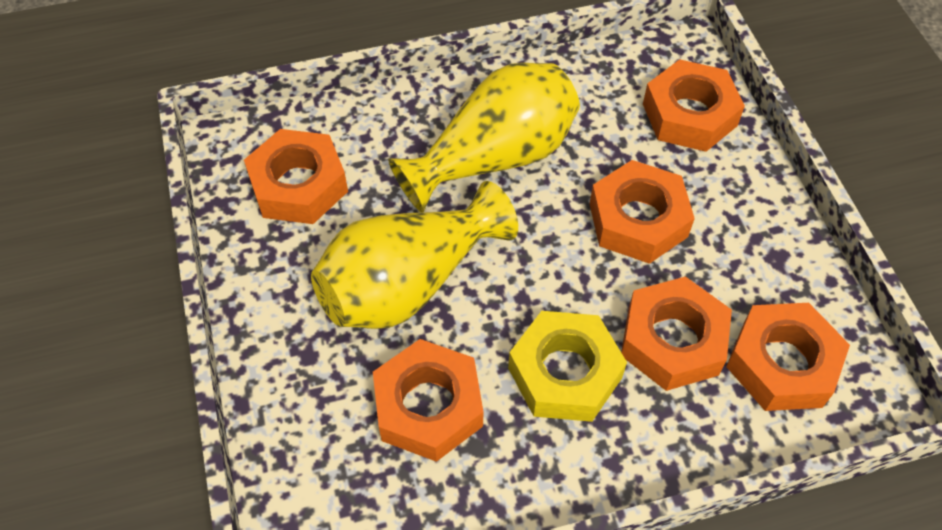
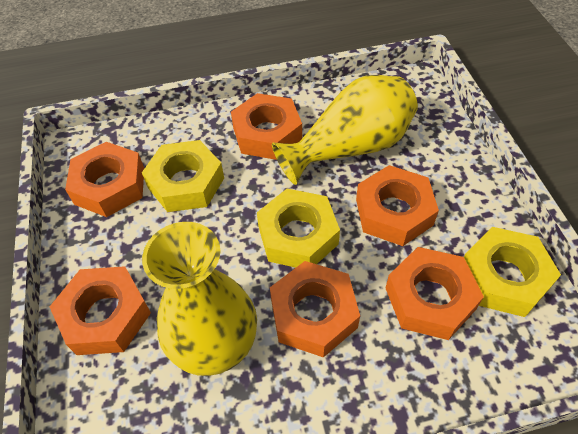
yellow nut: 1 -> 3

